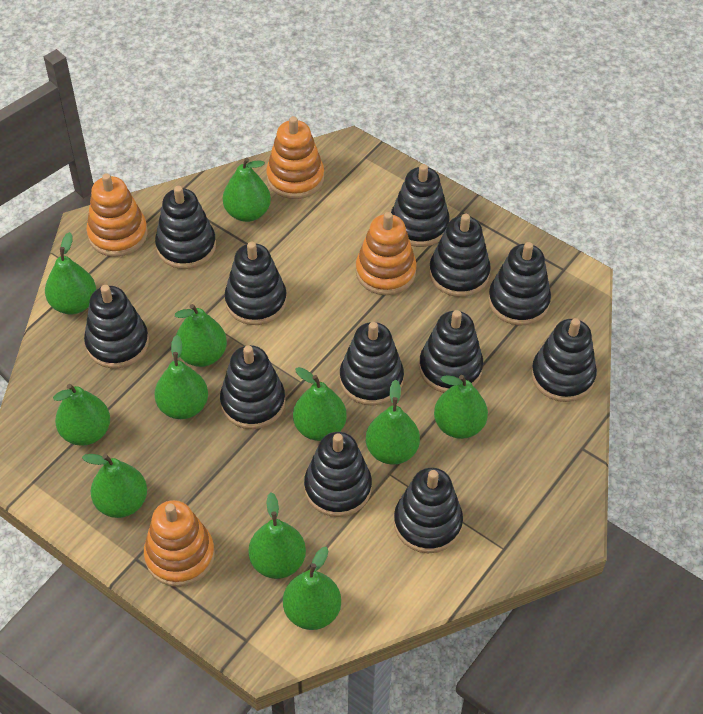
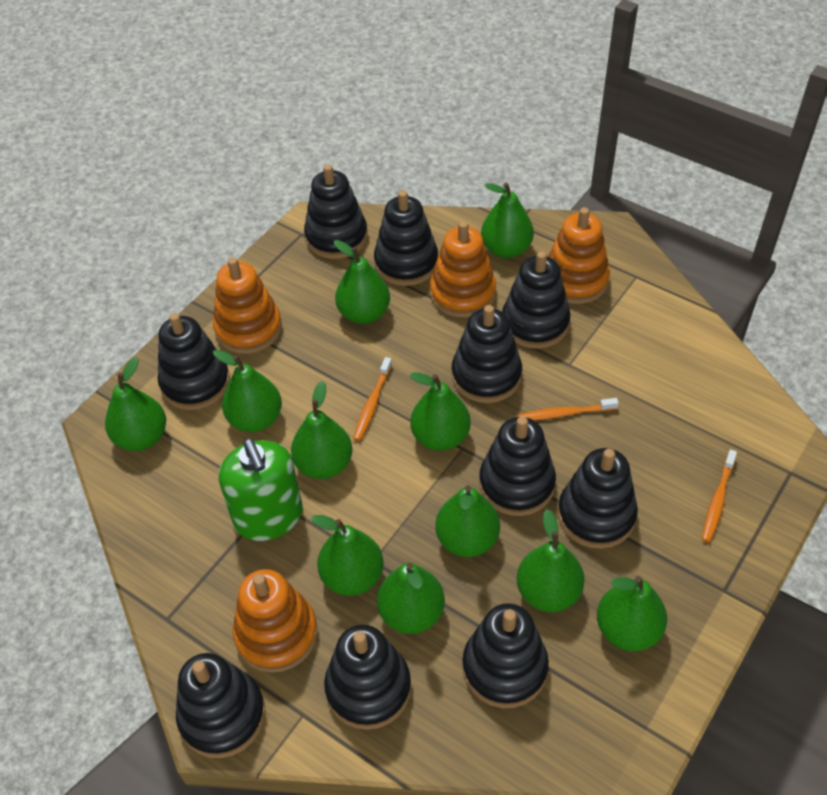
black stacking toy: 12 -> 10
green soap dispenser: 0 -> 1
orange toothbrush: 0 -> 3

